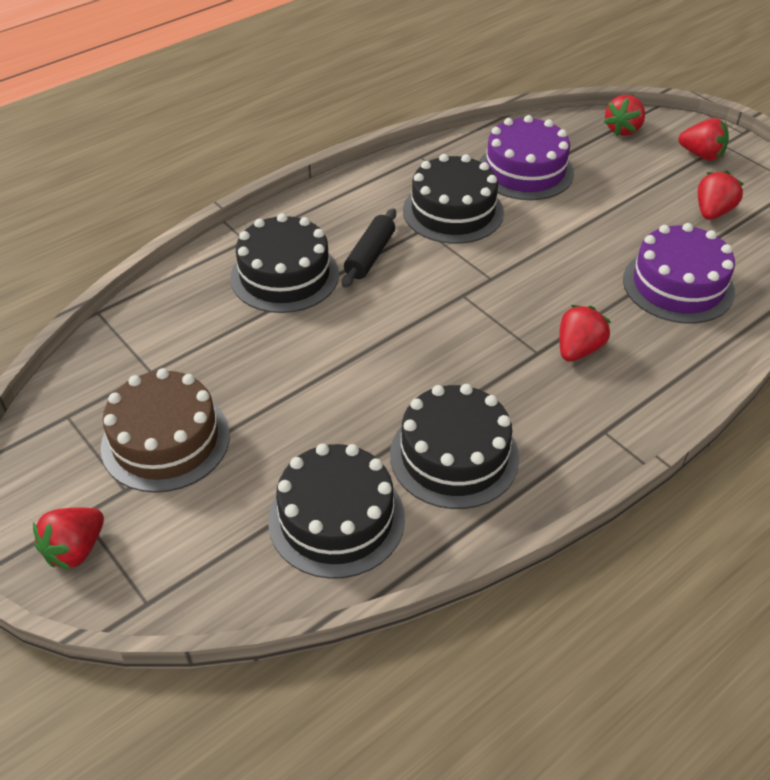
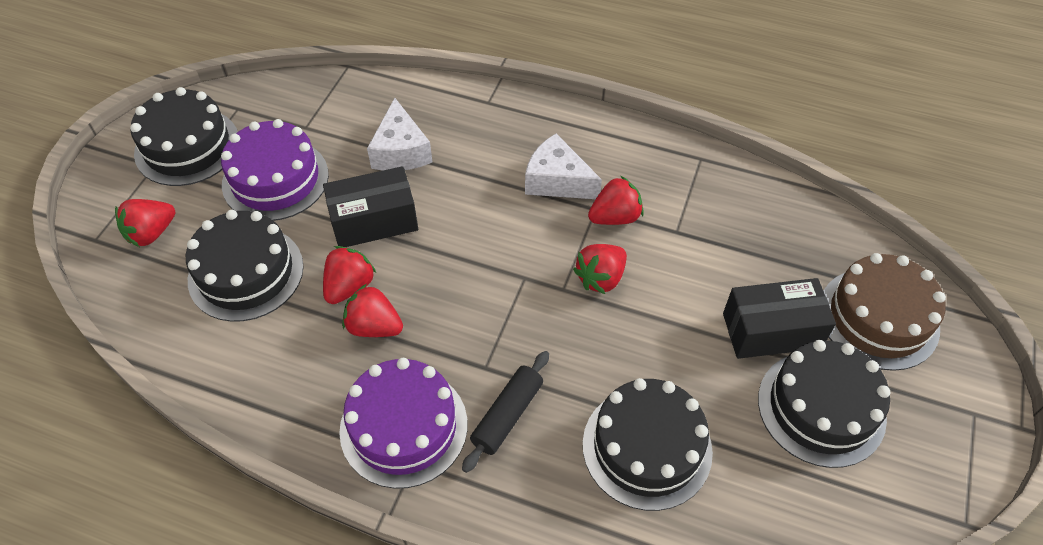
black box: 0 -> 2
white cheese: 0 -> 2

